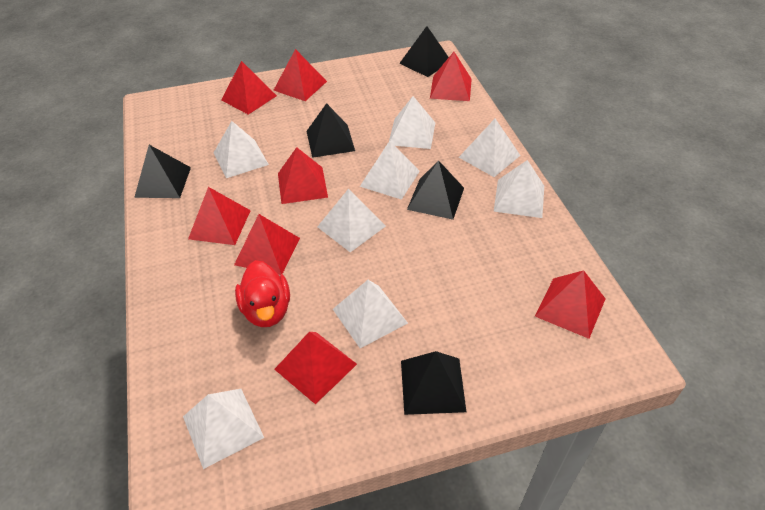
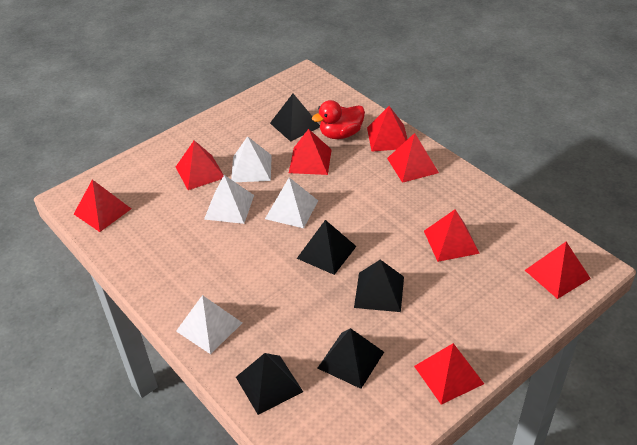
white pyramid: 8 -> 4

